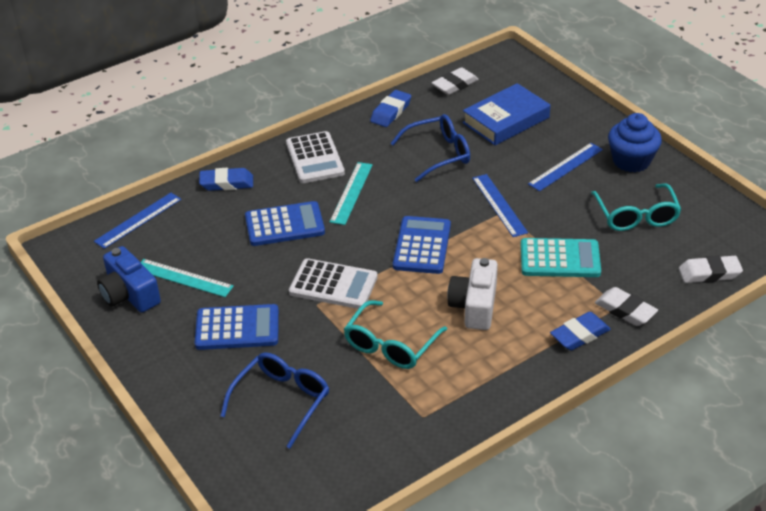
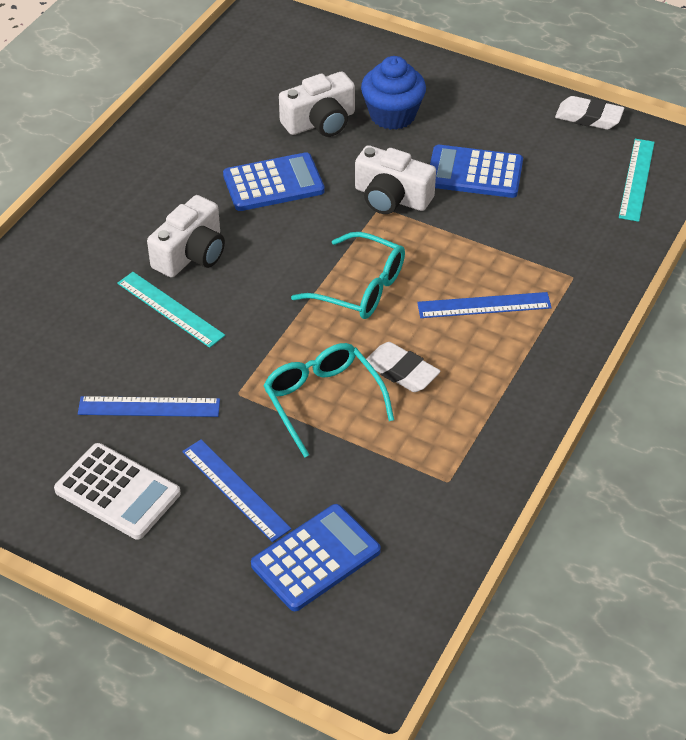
blue book: 1 -> 0
blue camera: 1 -> 0
blue eraser: 3 -> 0
blue glasses: 2 -> 0
turquoise calculator: 1 -> 0
white calculator: 2 -> 1
white camera: 1 -> 3
white eraser: 3 -> 2

